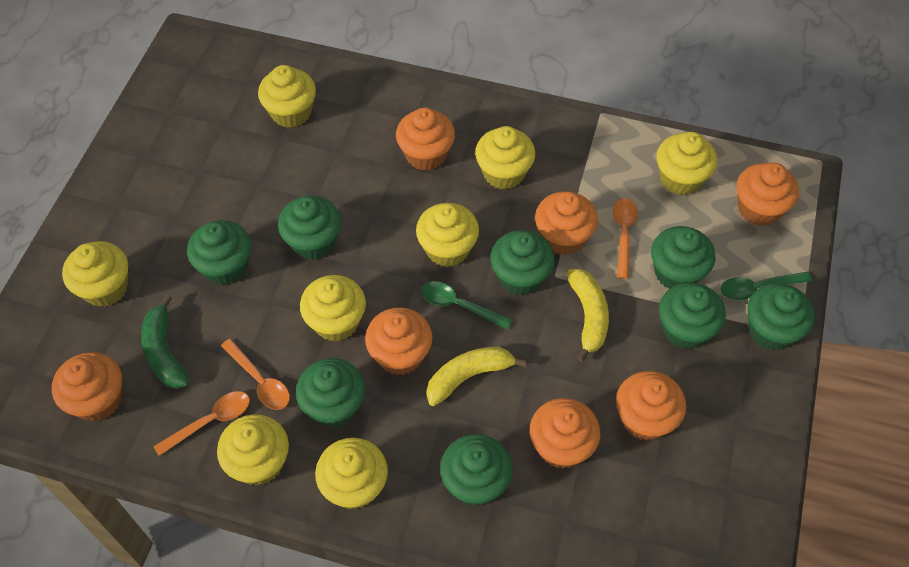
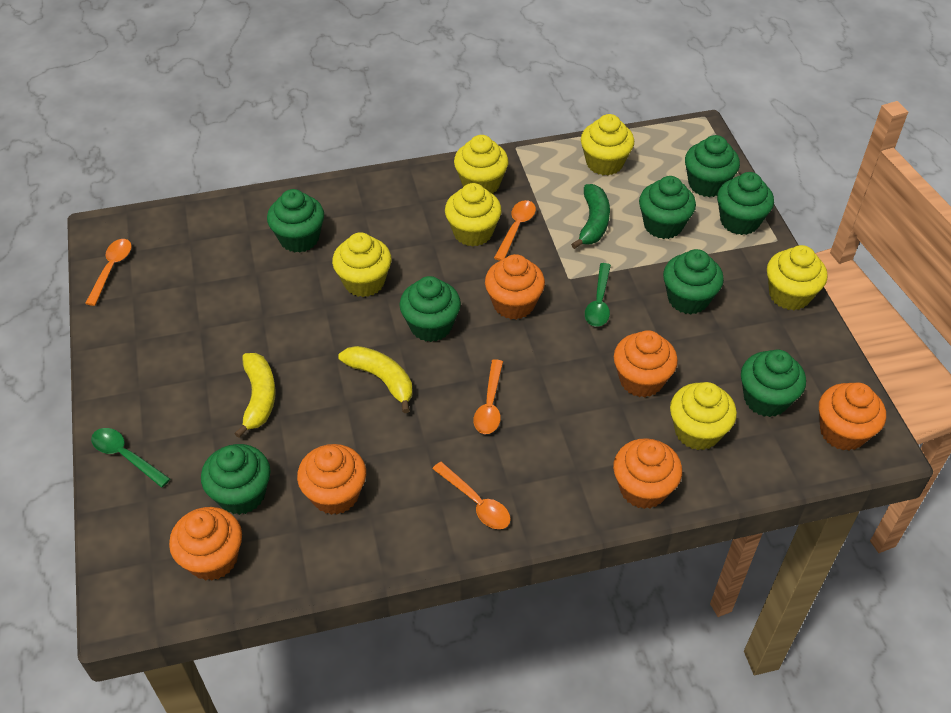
orange cupcake: 7 -> 6
orange spoon: 3 -> 4
yellow cupcake: 8 -> 6

